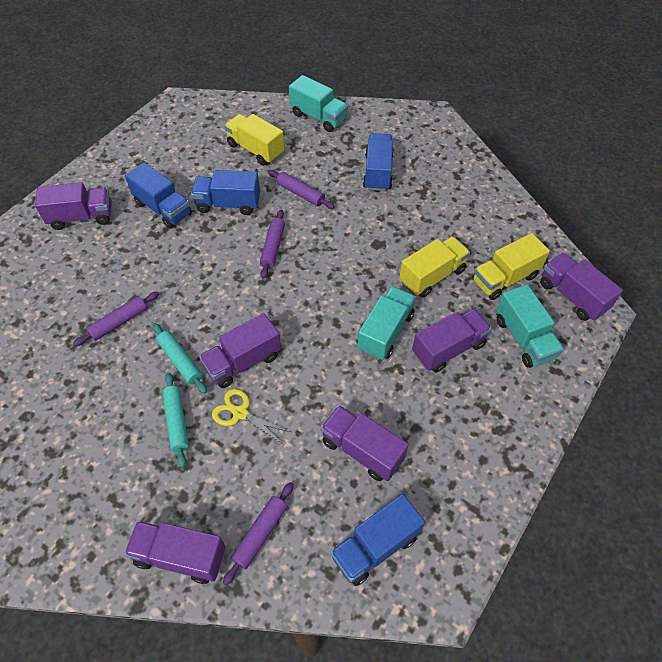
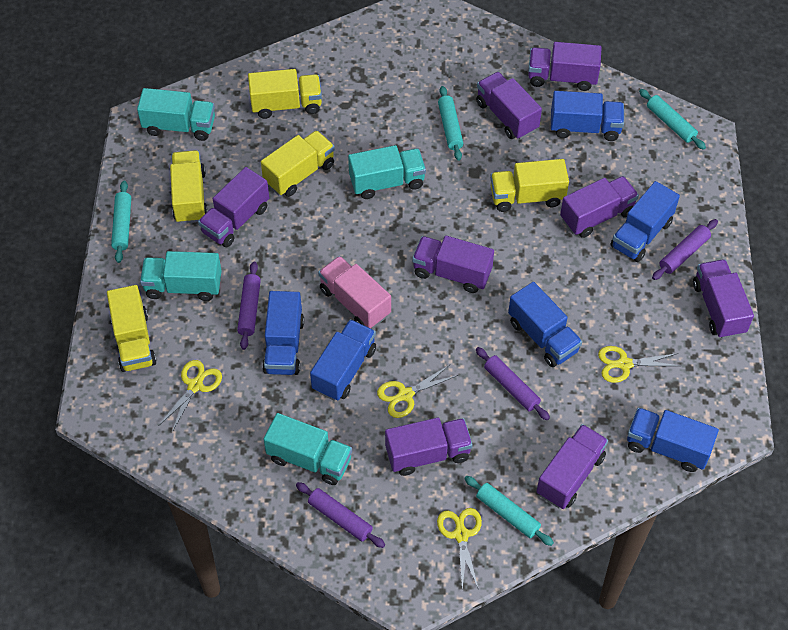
blue truck: 4 -> 6
pink truck: 0 -> 1
purple truck: 6 -> 8
turquoise rolling pin: 2 -> 4
turquoise truck: 3 -> 4
yellow scissors: 1 -> 4
yellow truck: 3 -> 5

